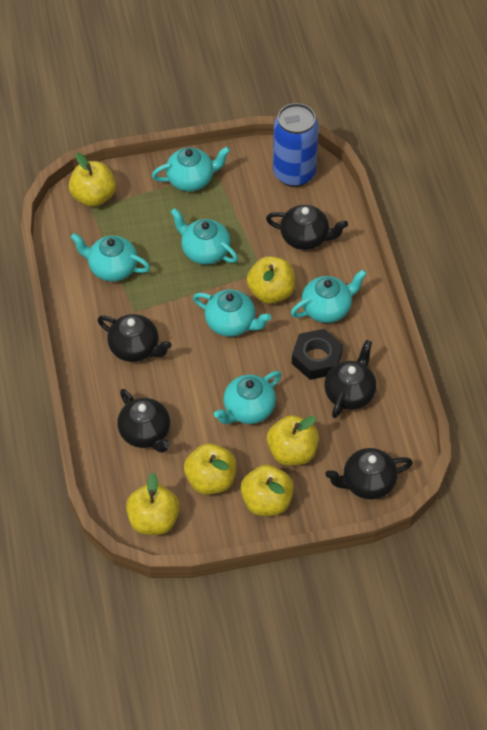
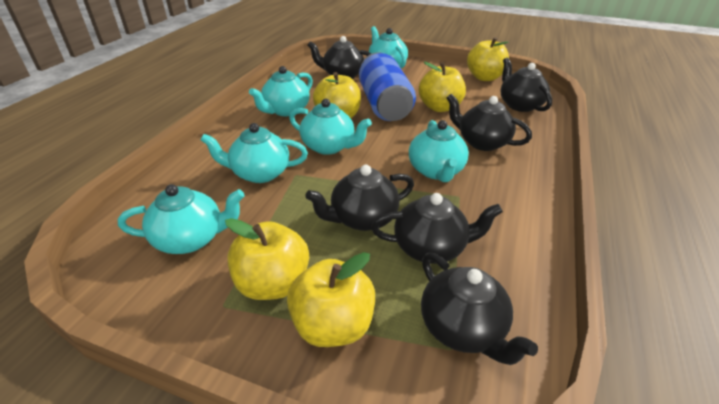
black nut: 1 -> 0
black teapot: 5 -> 6
yellow apple: 6 -> 5

